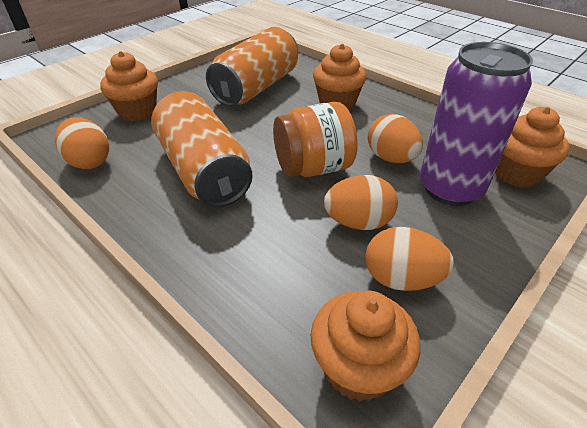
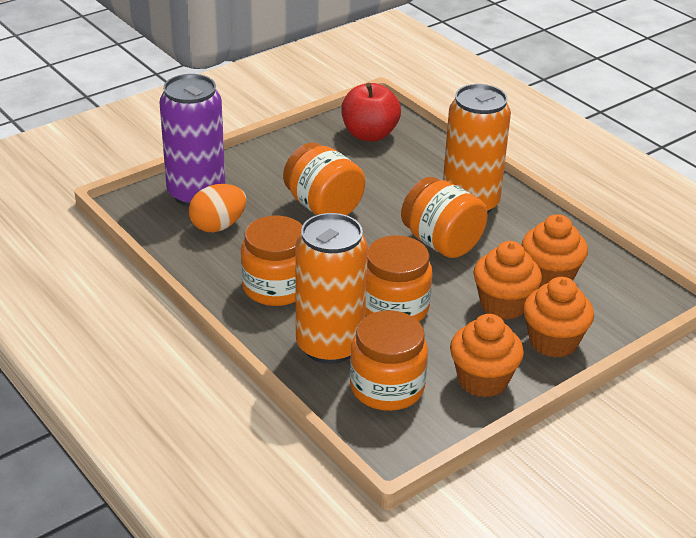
orange egg: 4 -> 1
orange jar: 1 -> 5
red apple: 0 -> 1

